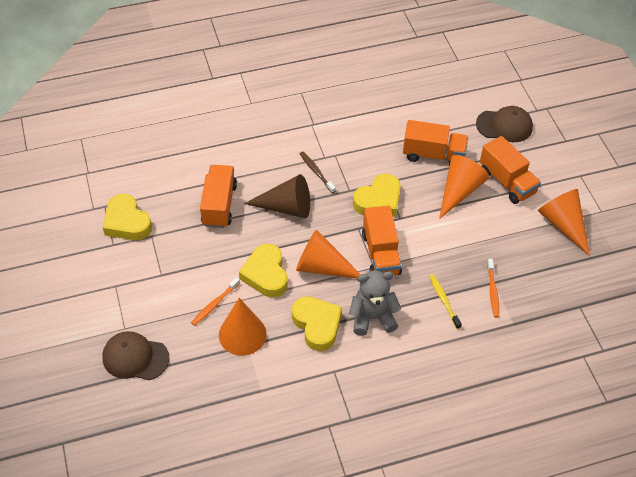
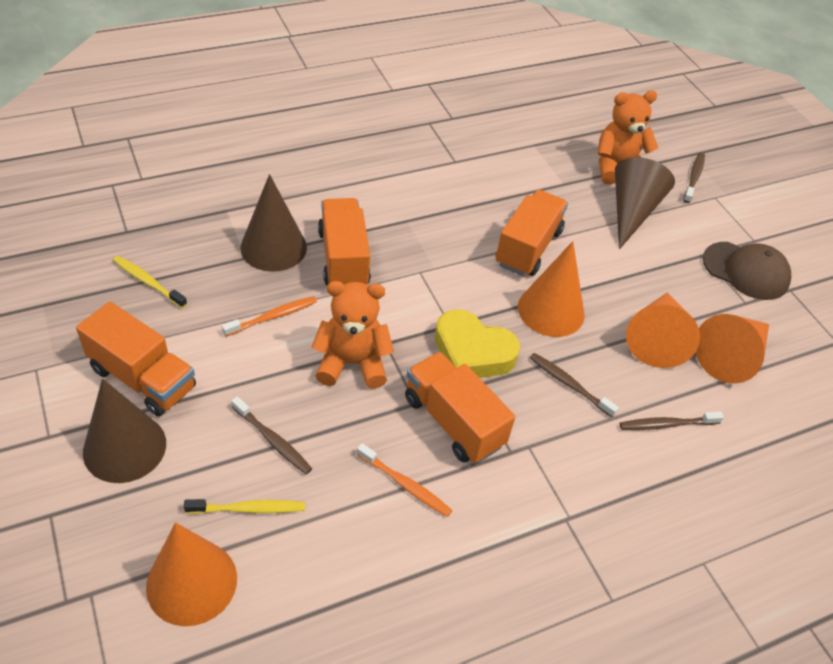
brown cap: 2 -> 1
brown cone: 1 -> 3
brown toothbrush: 1 -> 4
grey teddy bear: 1 -> 0
orange teddy bear: 0 -> 2
yellow heart: 4 -> 1
yellow toothbrush: 1 -> 2

